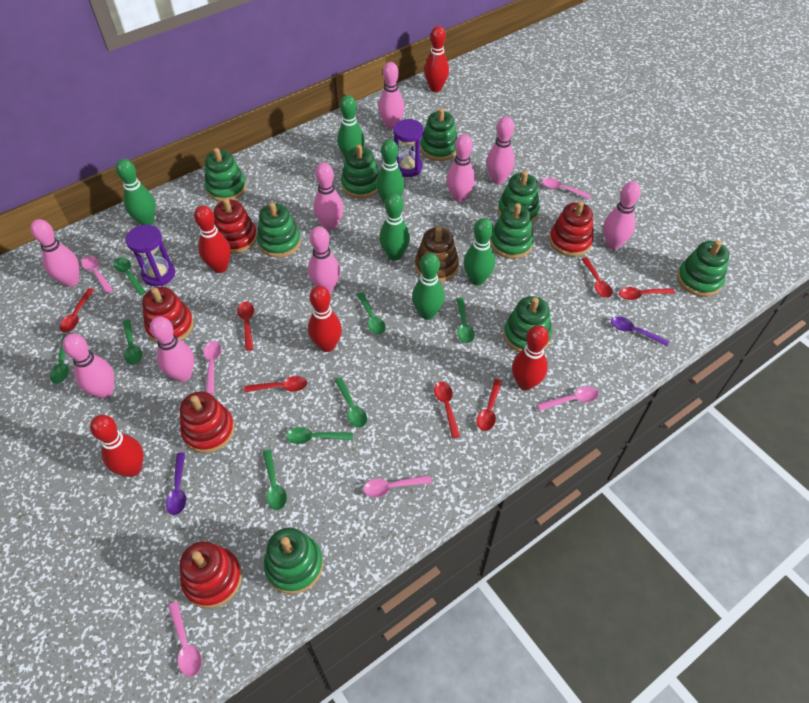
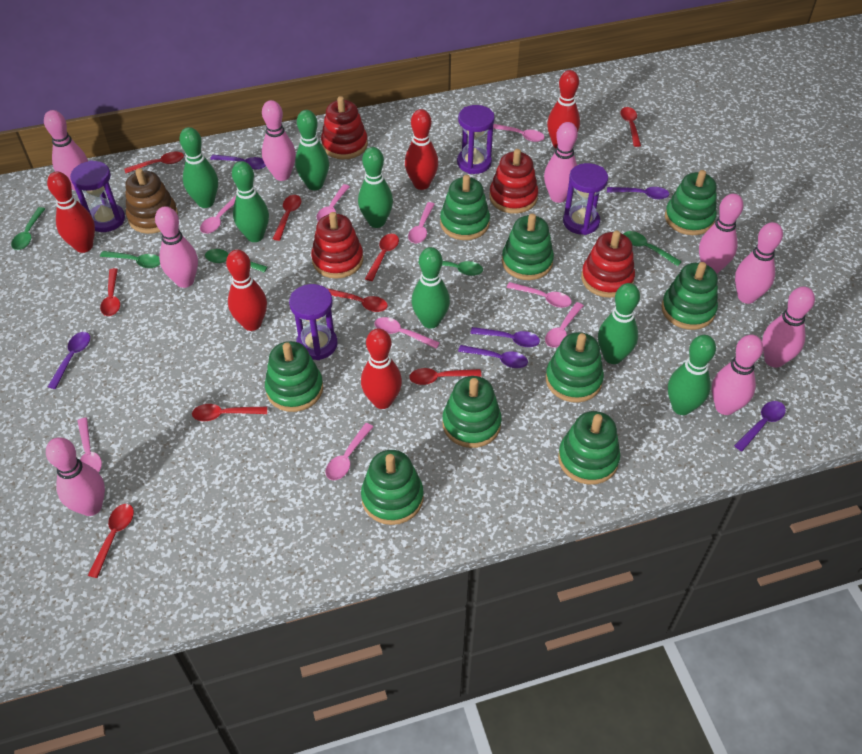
green bowling pin: 6 -> 7
green spoon: 8 -> 5
pink spoon: 6 -> 9
purple hourglass: 2 -> 4
purple spoon: 2 -> 6
red spoon: 7 -> 9
red stacking toy: 5 -> 4

